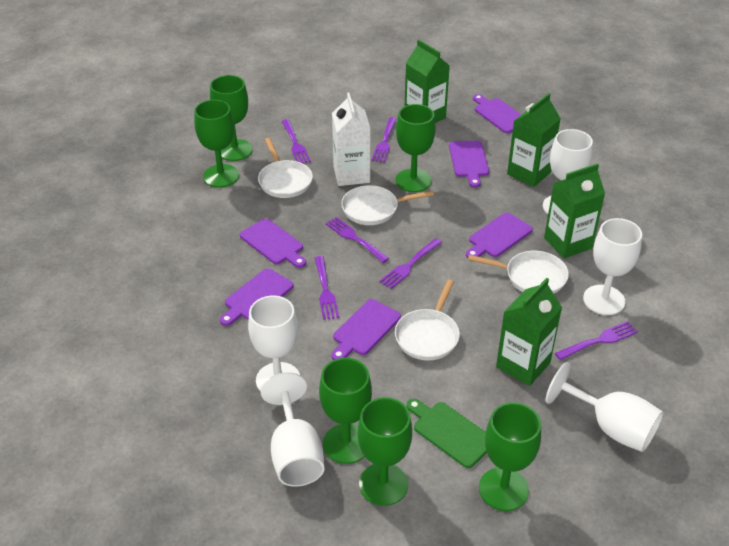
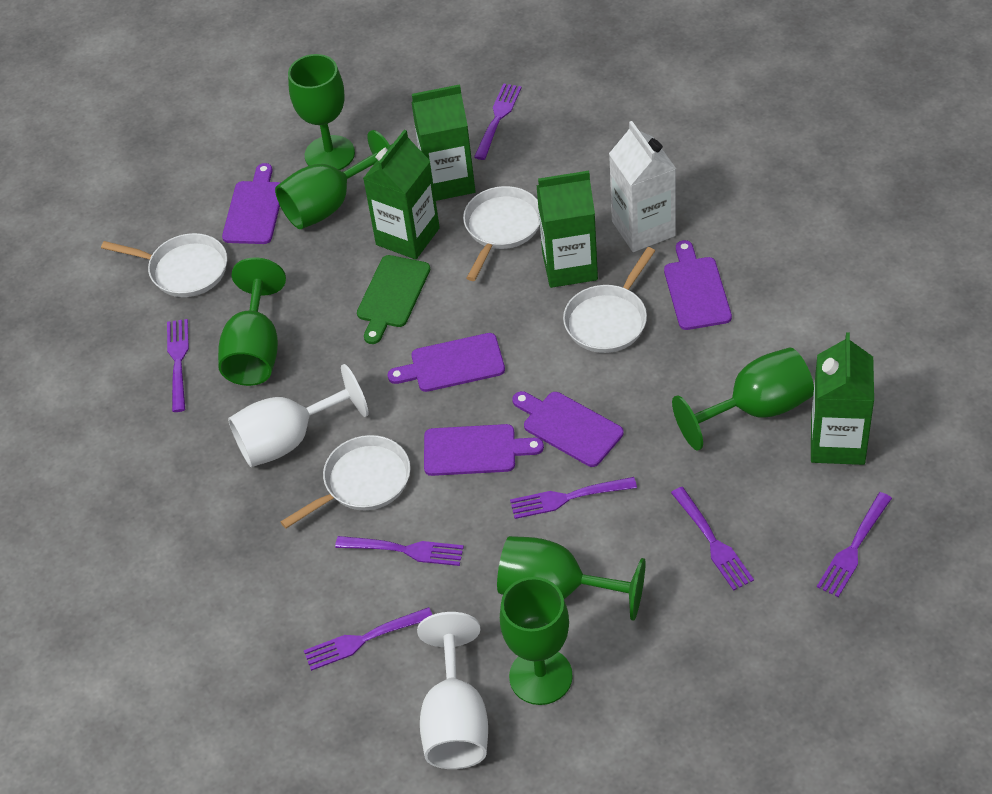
purple cutting board: 6 -> 5
purple fork: 6 -> 7
white goblet: 5 -> 2

